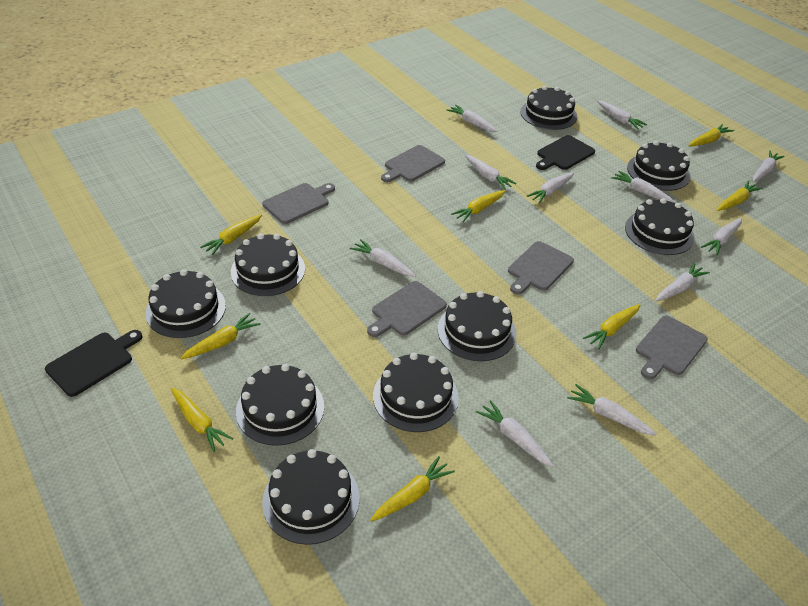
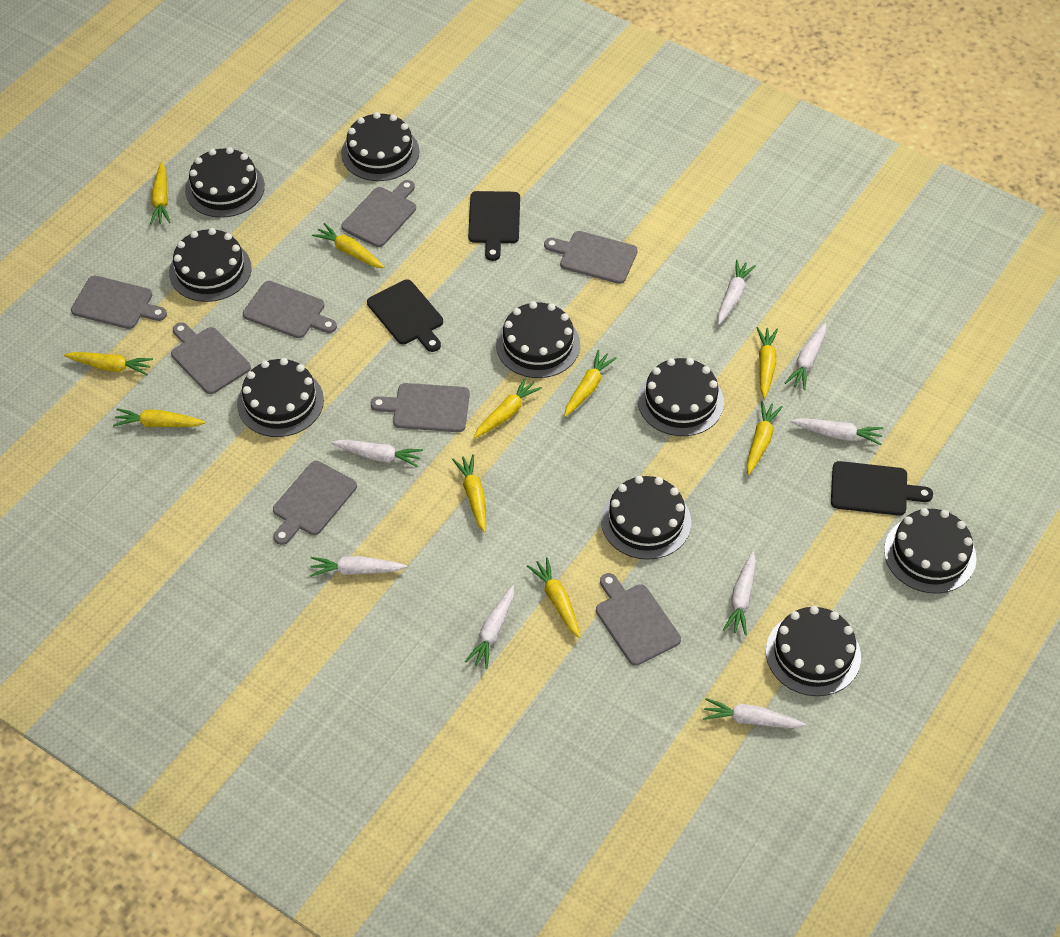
black cutting board: 2 -> 3
grey cutting board: 5 -> 8
white carrot: 11 -> 8
yellow carrot: 8 -> 10

